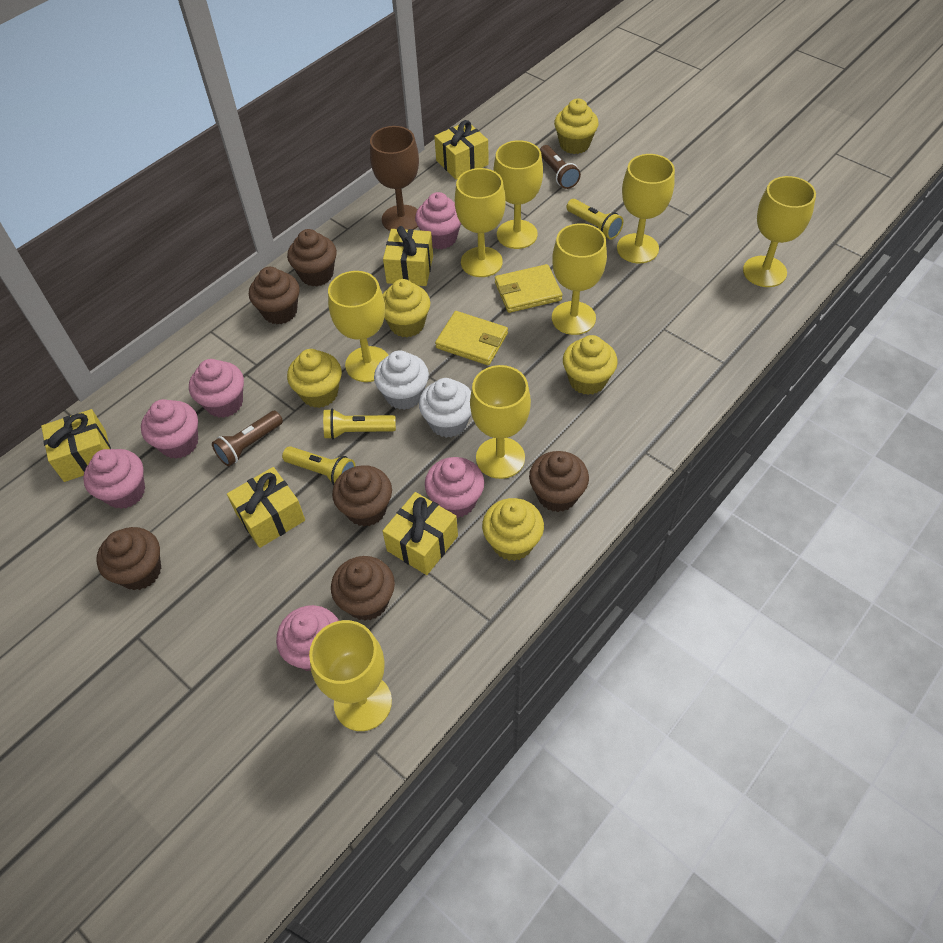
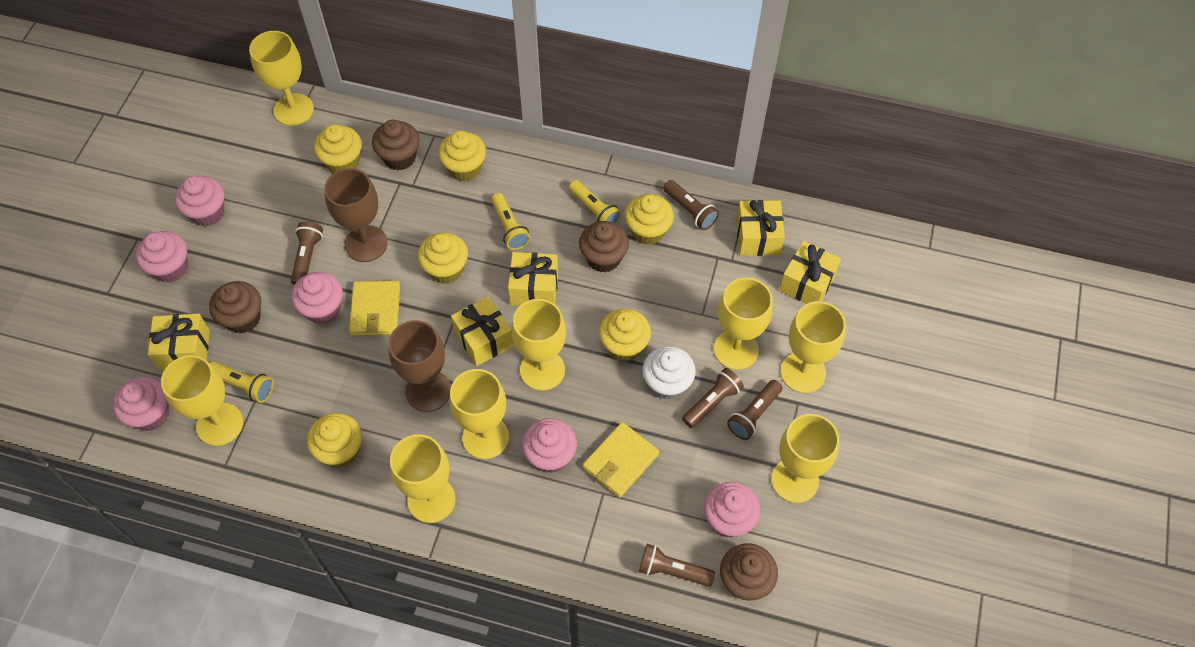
brown cupcake: 6 -> 4
brown flashlight: 2 -> 5
brown goblet: 1 -> 2
white cupcake: 2 -> 1
yellow cupcake: 5 -> 6

